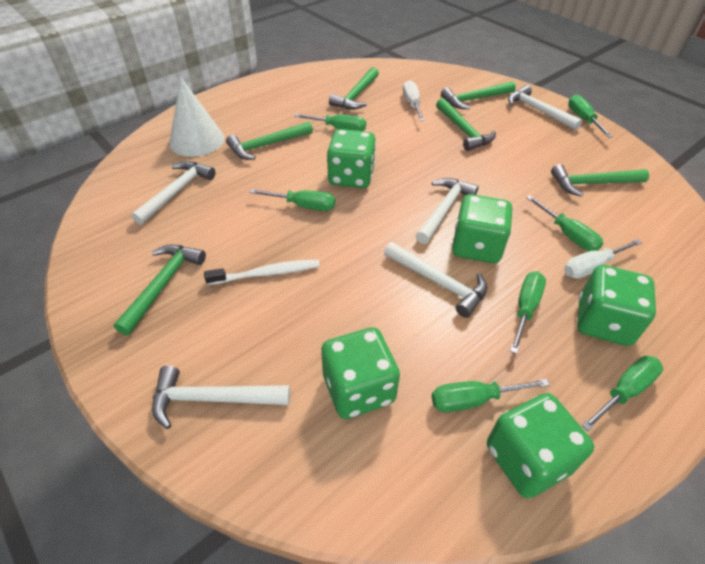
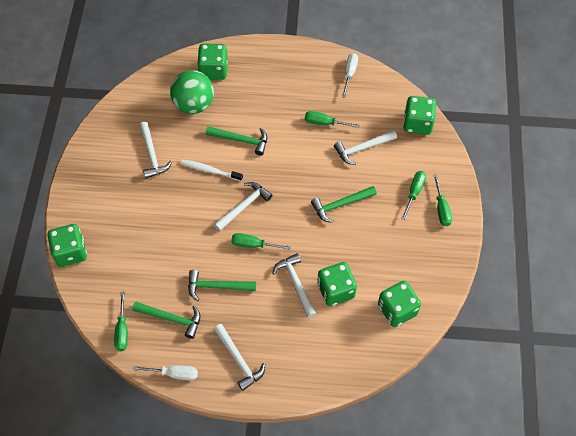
green ball: 0 -> 1
green hammer: 6 -> 4
green screwdriver: 7 -> 5
white cone: 1 -> 0

